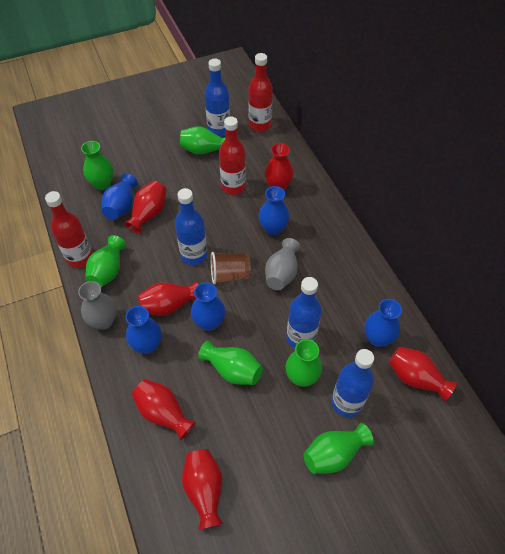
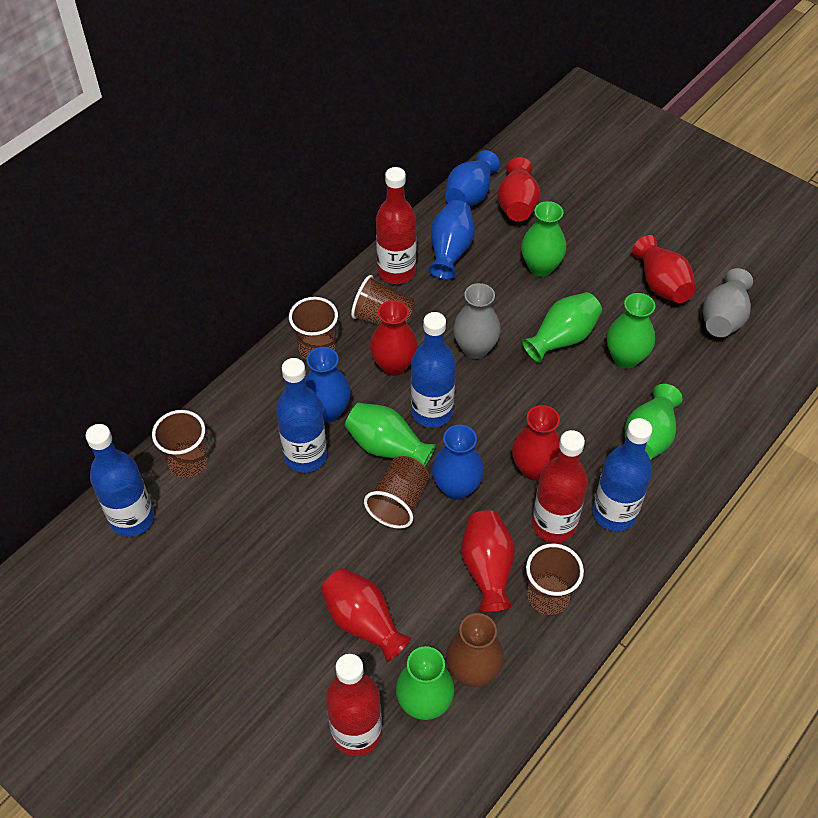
blue vase: 5 -> 4
brown cup: 1 -> 5
brown vase: 0 -> 1

